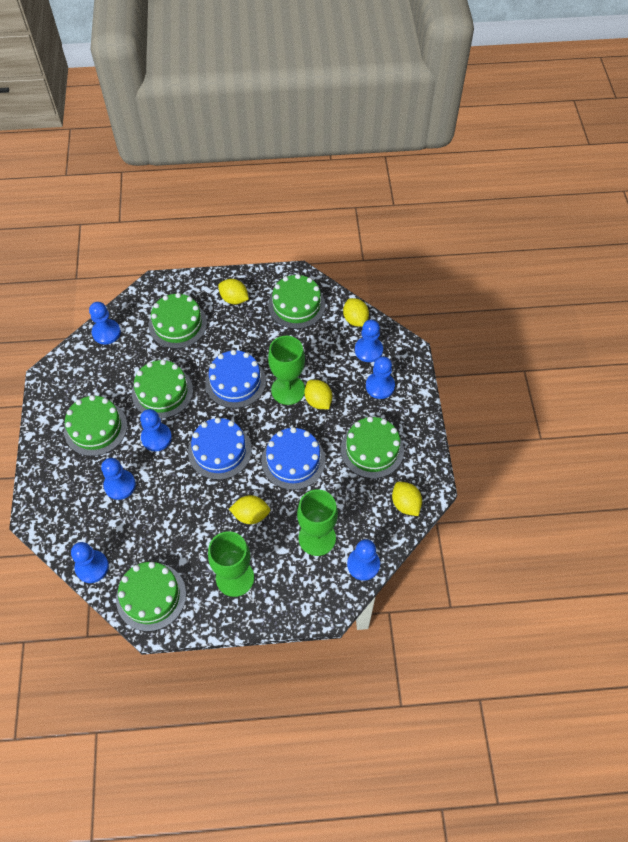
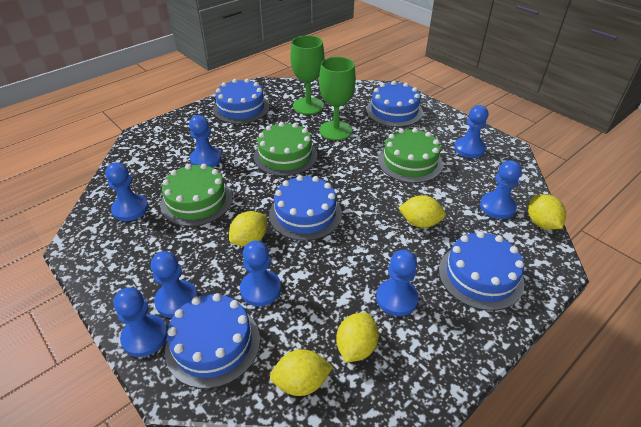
blue cake: 3 -> 5
blue pawn: 7 -> 8
green cake: 6 -> 3
green goblet: 3 -> 2

